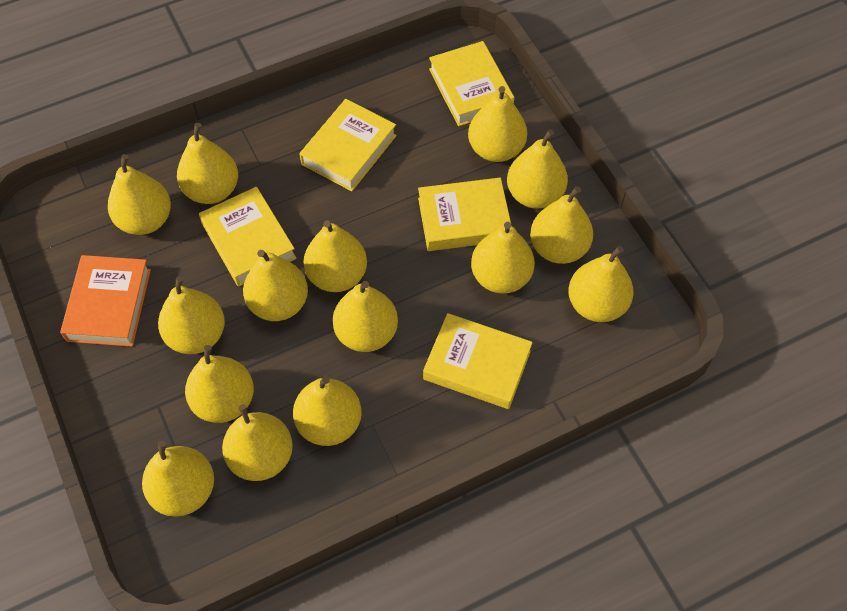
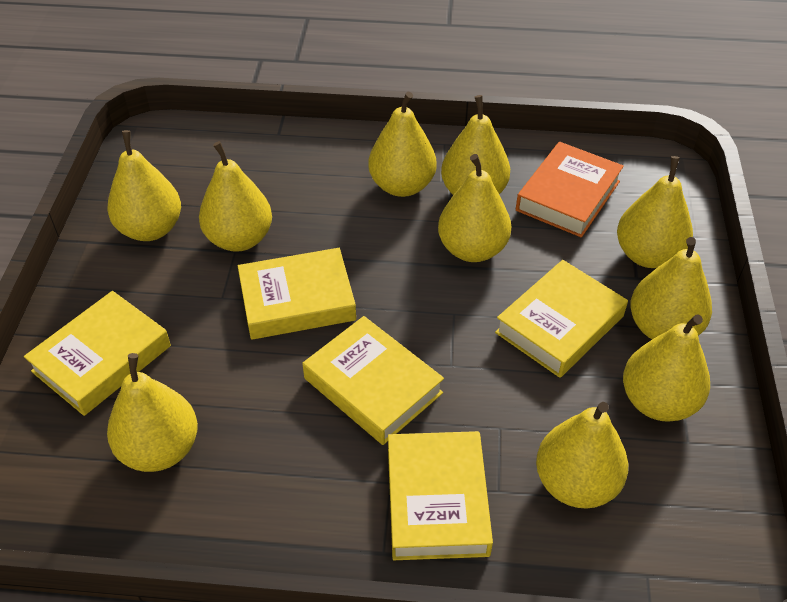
yellow pear: 15 -> 10

